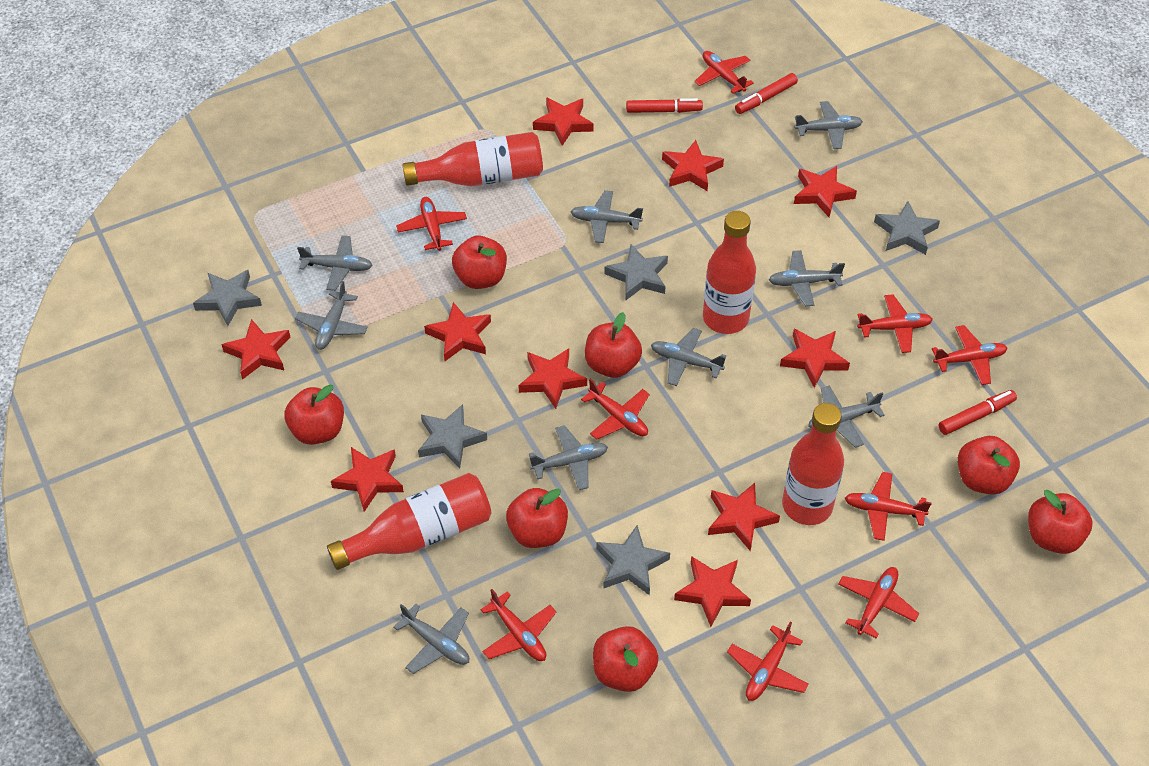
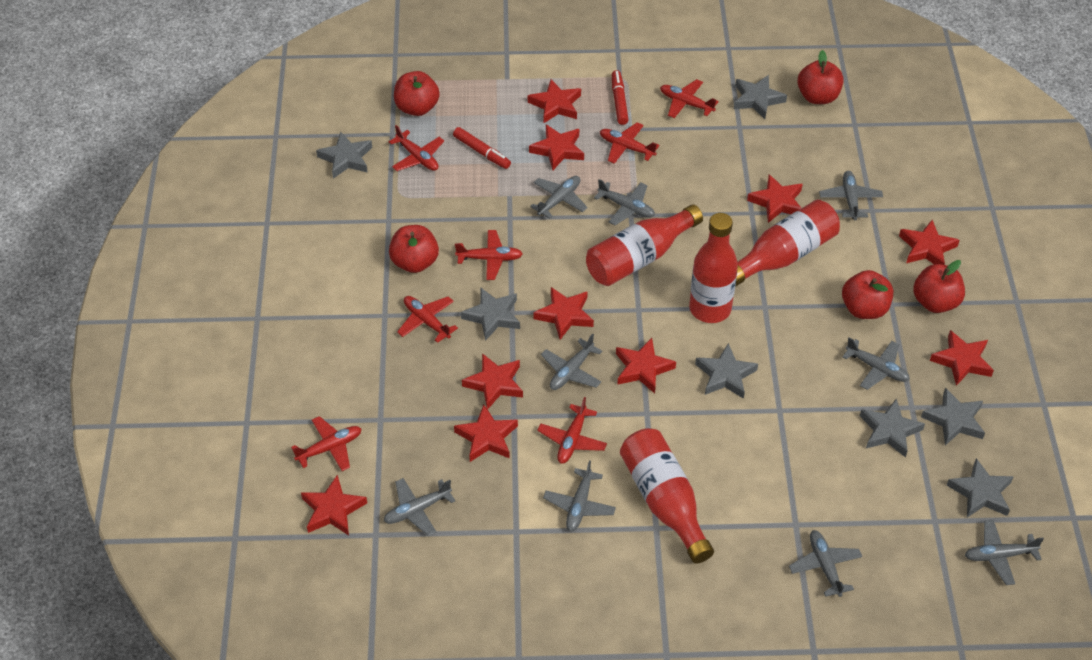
grey star: 5 -> 7
red apple: 7 -> 5
red marker: 3 -> 2
red plane: 9 -> 7

